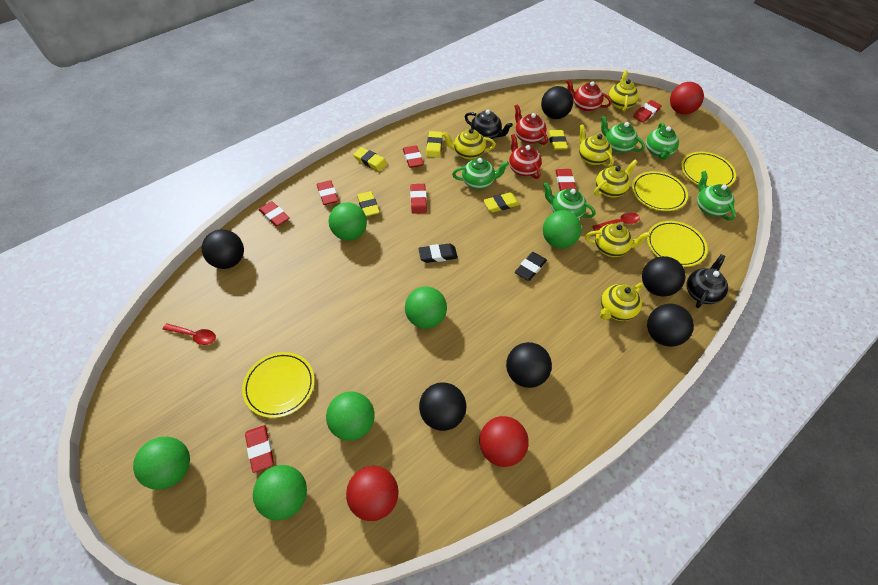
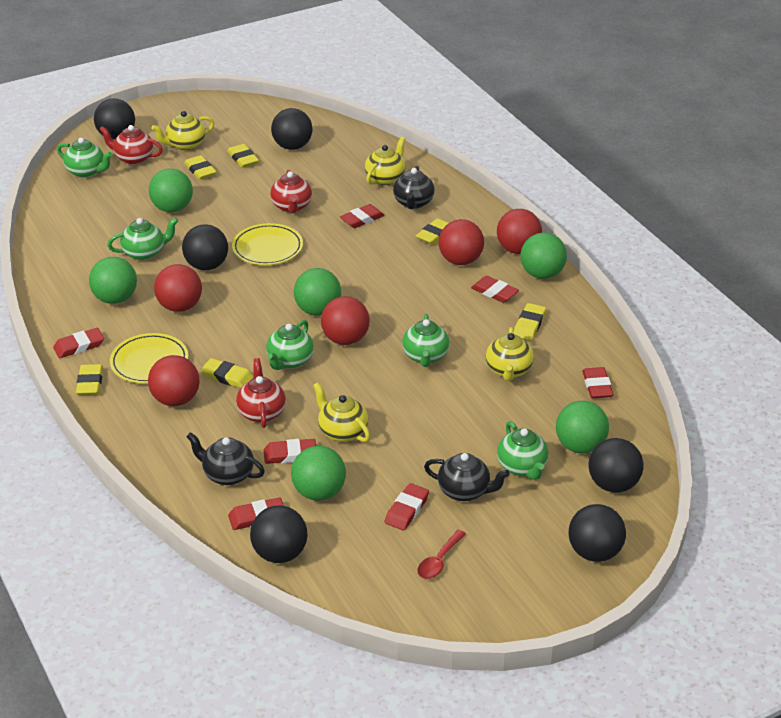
black eraser: 2 -> 0
black teapot: 2 -> 3
red ball: 3 -> 5
red spoon: 2 -> 1
yellow eraser: 5 -> 6
yellow plate: 4 -> 2
yellow teapot: 6 -> 4

